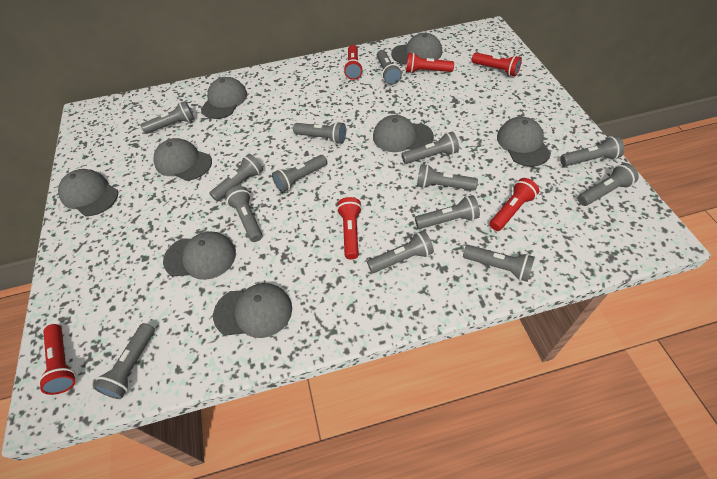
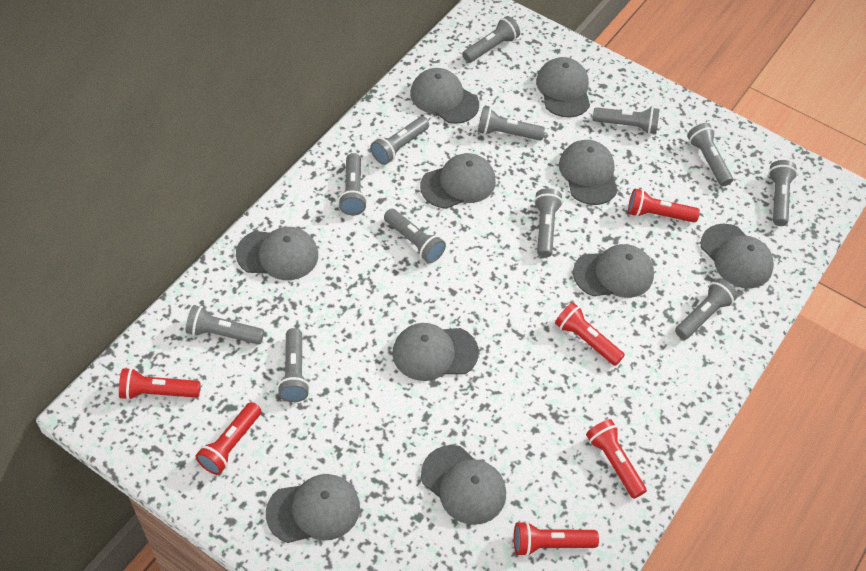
grey cap: 8 -> 10
grey flashlight: 14 -> 12

